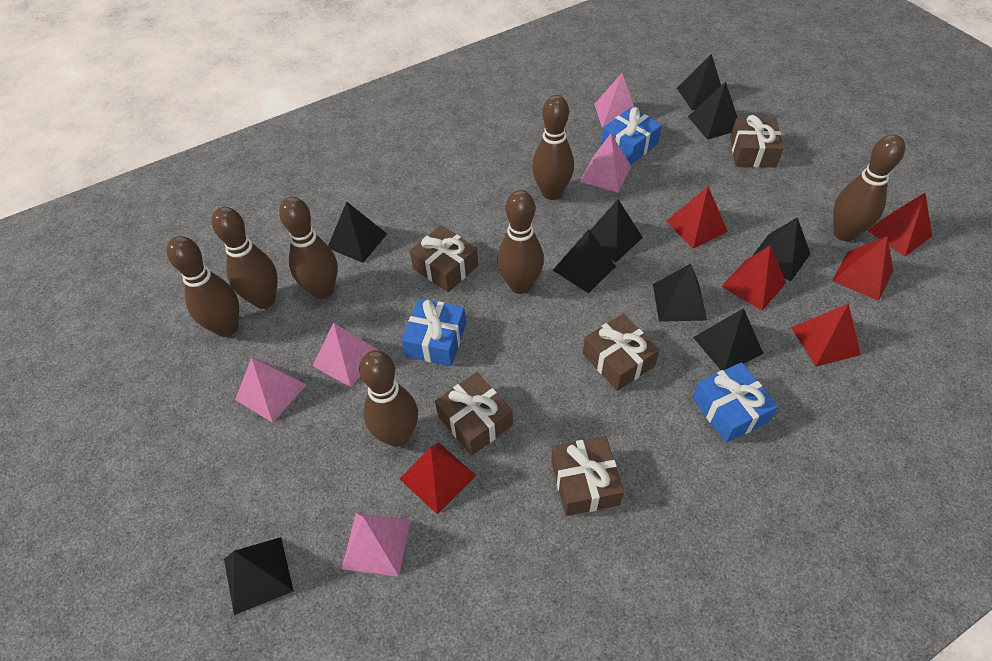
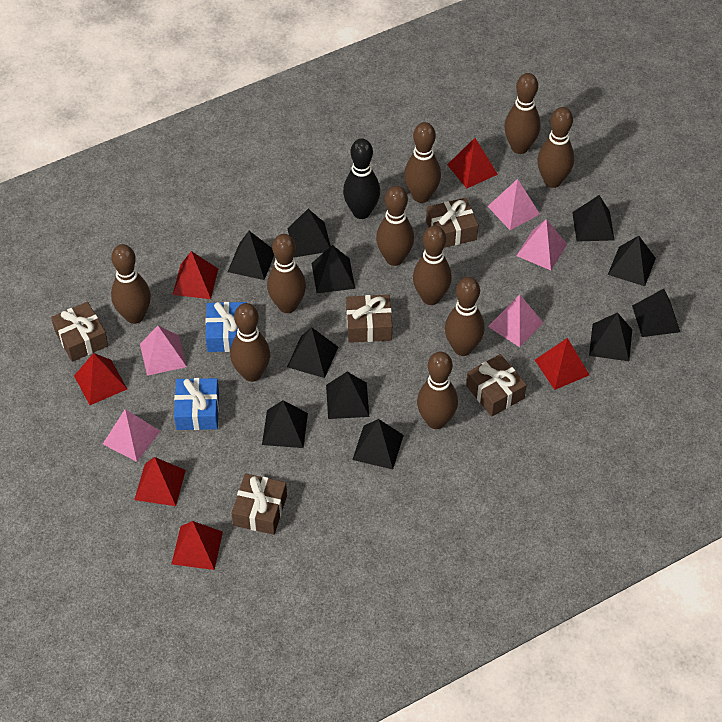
black bowling pin: 0 -> 1
black pyramid: 9 -> 11
blue gift: 3 -> 2
brown bowling pin: 7 -> 10

